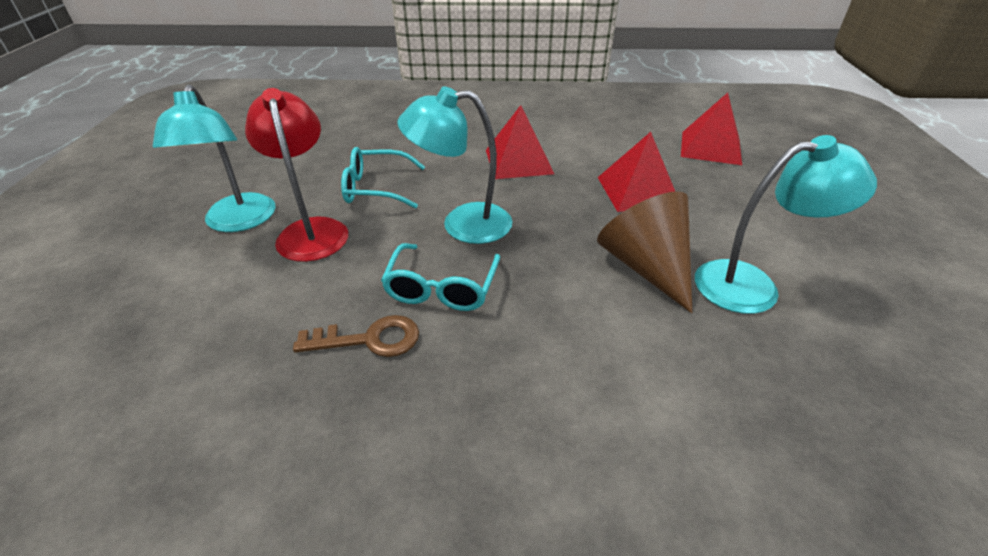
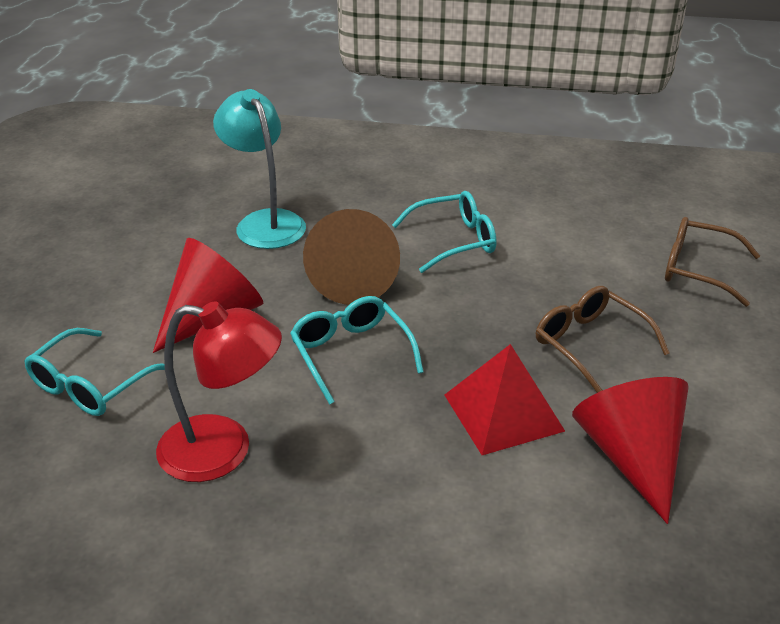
brown glasses: 0 -> 2
brown key: 1 -> 0
red cone: 0 -> 2
red pyramid: 3 -> 1
turquoise glasses: 2 -> 3
turquoise lamp: 3 -> 1

